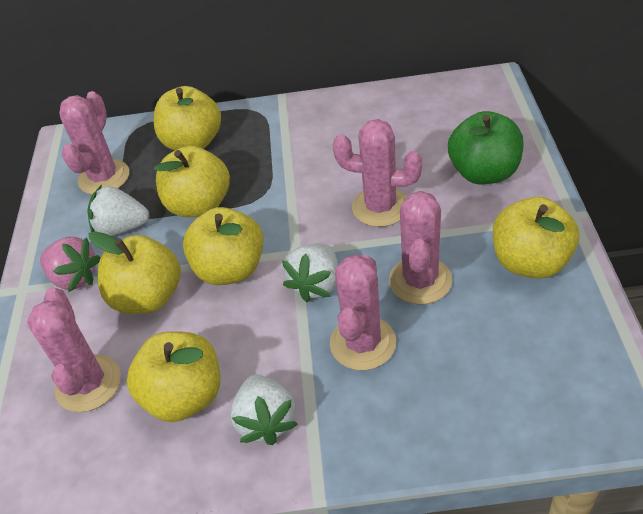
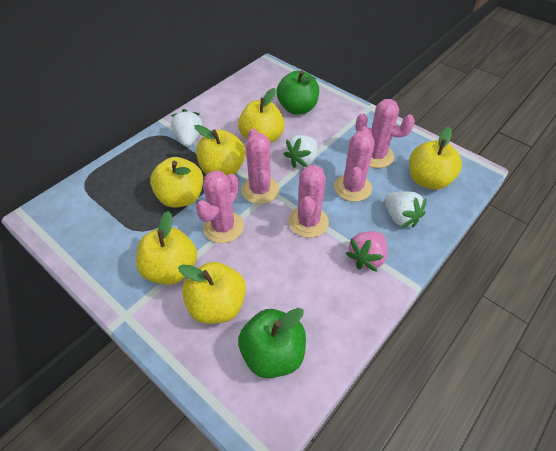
green apple: 1 -> 2

